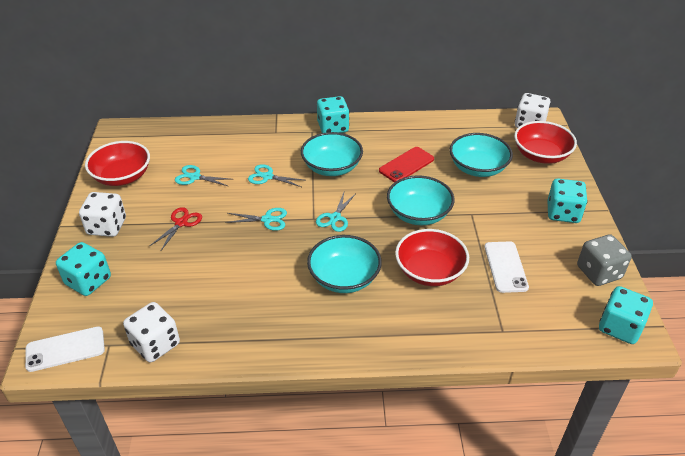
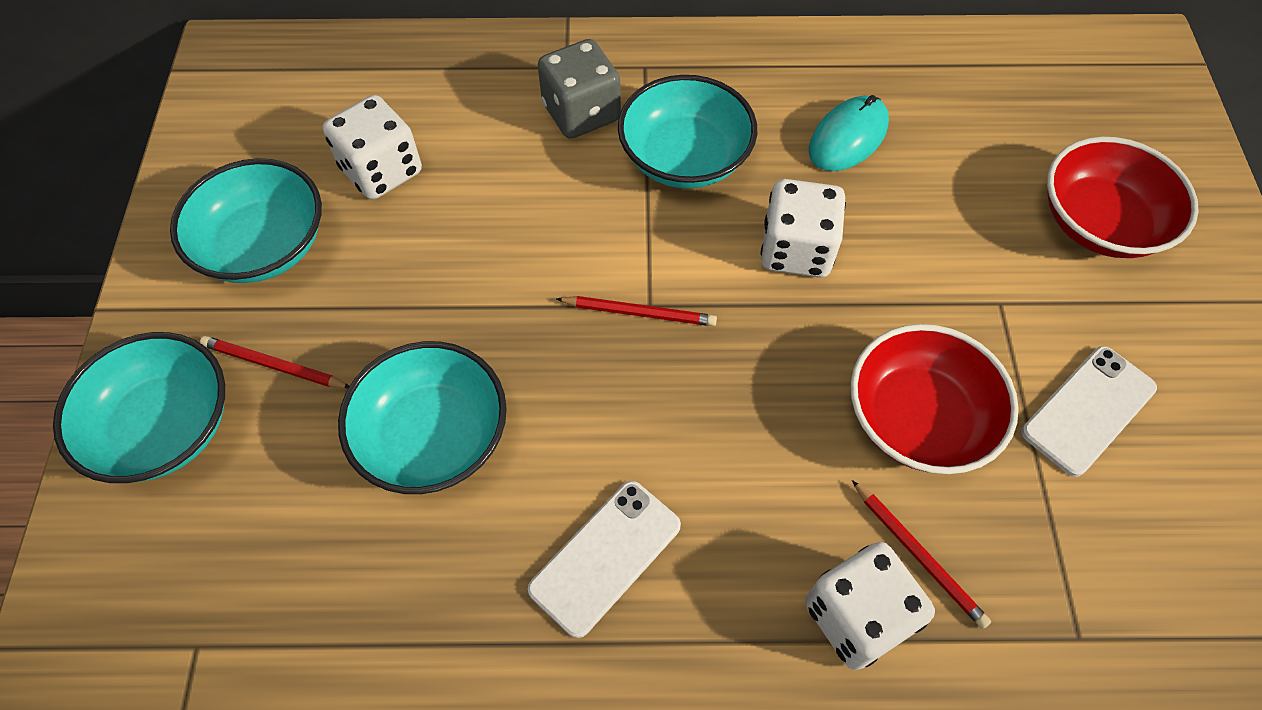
red bowl: 3 -> 2
red pencil: 0 -> 3
red phone: 1 -> 0
red scissors: 1 -> 0
turquoise dice: 4 -> 0
turquoise mouse: 0 -> 1
turquoise scissors: 4 -> 0

